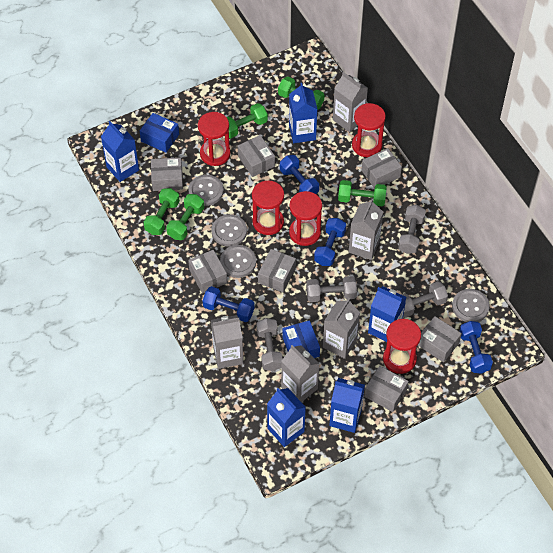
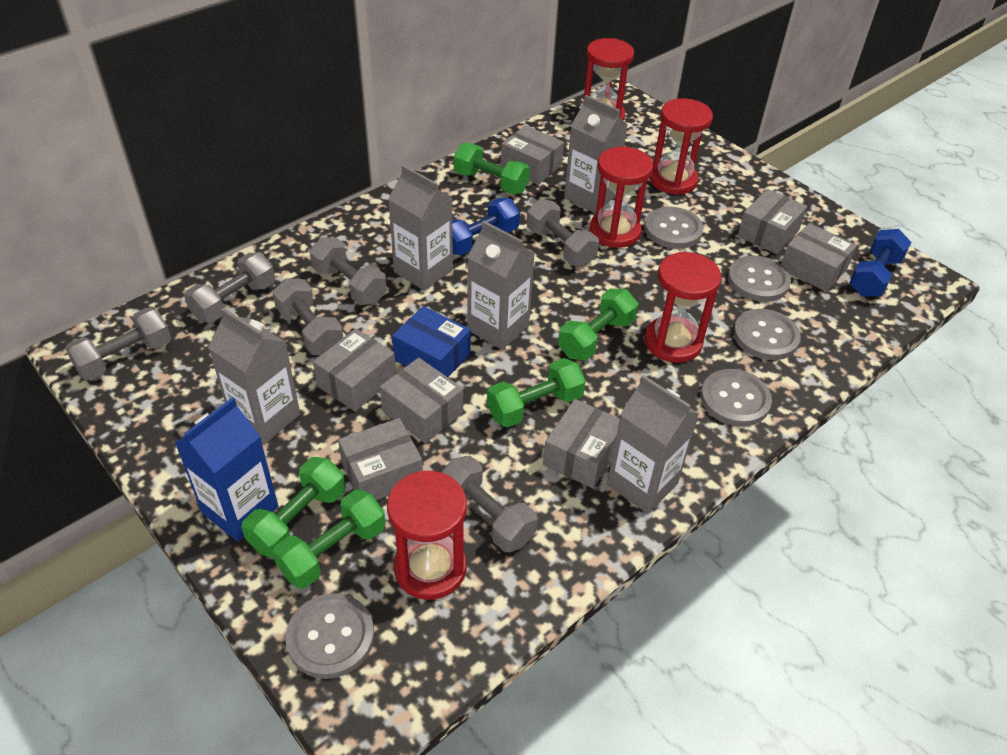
blue box: 2 -> 1
blue carton: 5 -> 1
blue dumbbell: 4 -> 2
grey button: 4 -> 5
grey dumbbell: 4 -> 6

